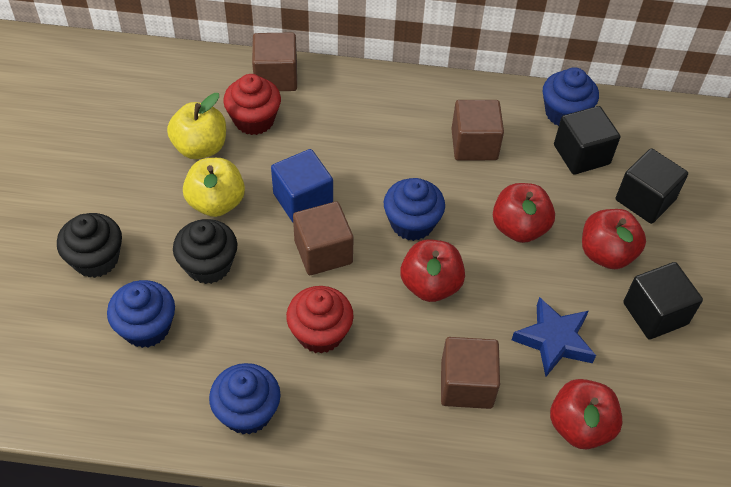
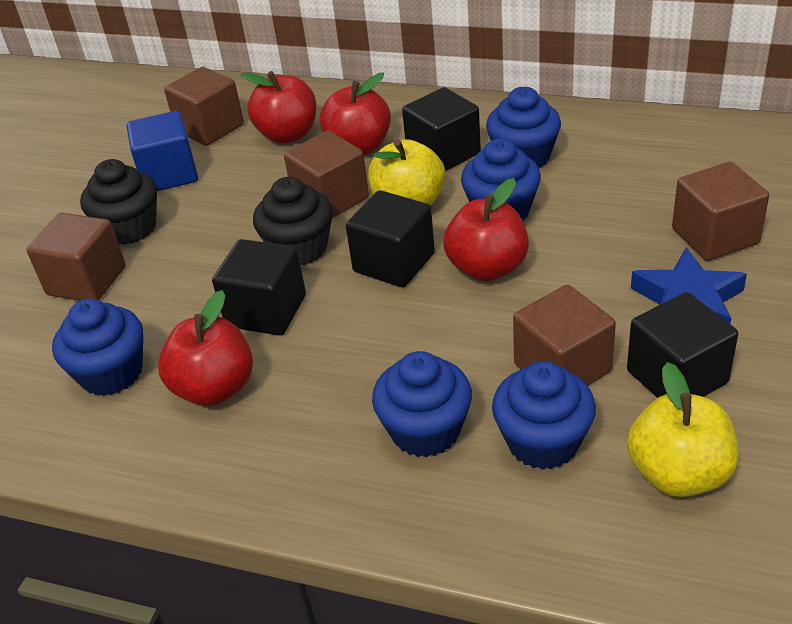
black cube: 3 -> 4
blue cupcake: 4 -> 5
brown cube: 4 -> 5
red cupcake: 2 -> 0

